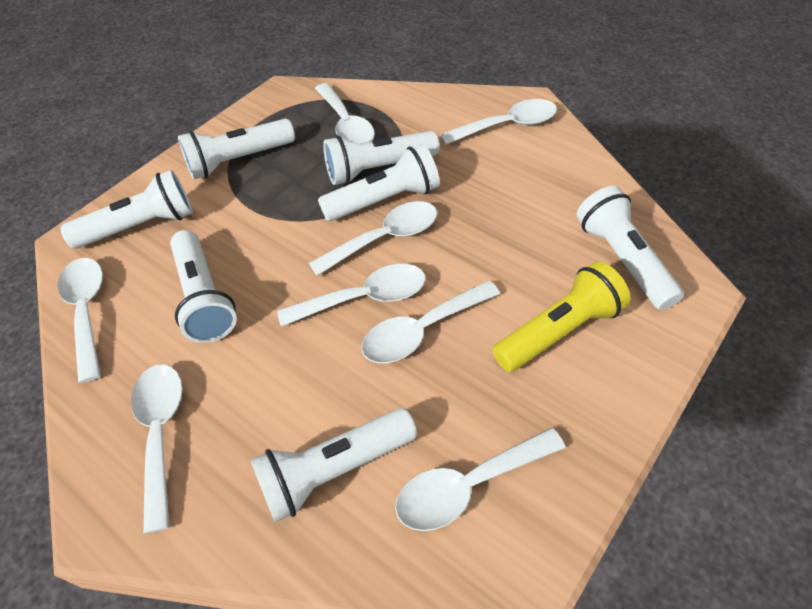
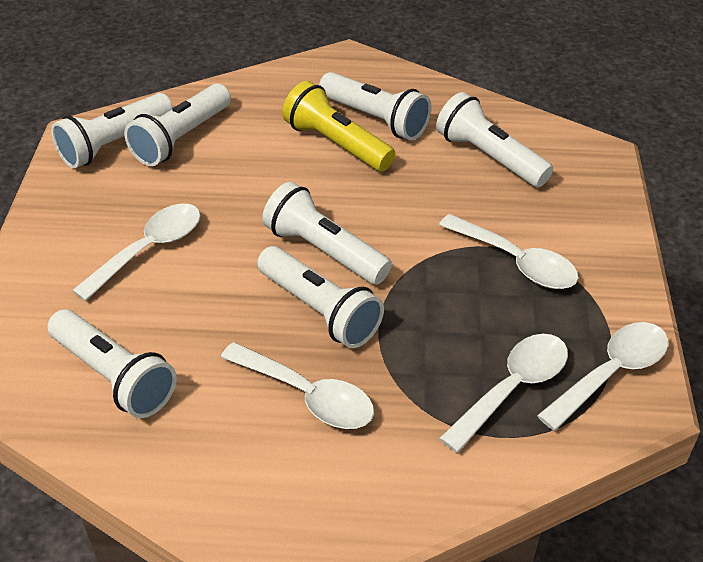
white spoon: 8 -> 5

